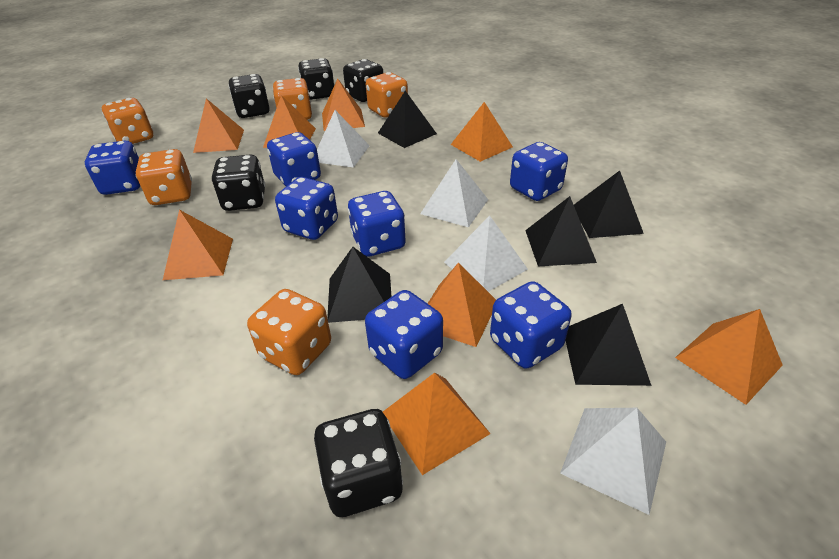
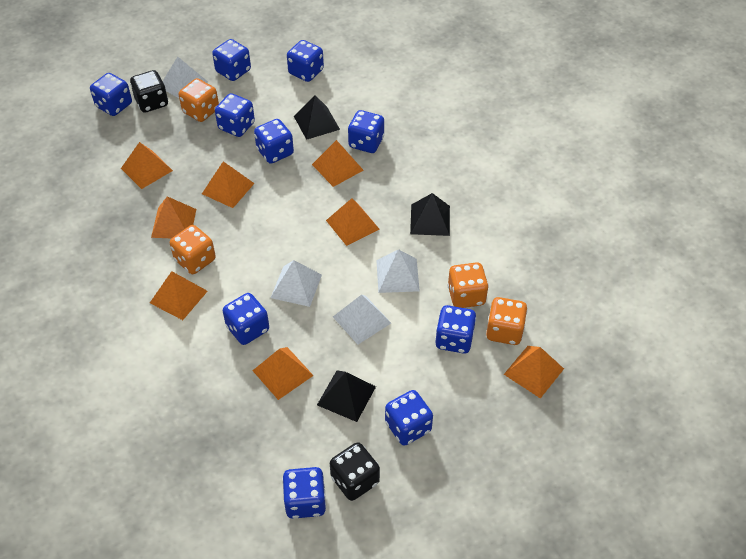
black dice: 5 -> 2
black pyramid: 5 -> 3
blue dice: 7 -> 10
orange dice: 5 -> 4

